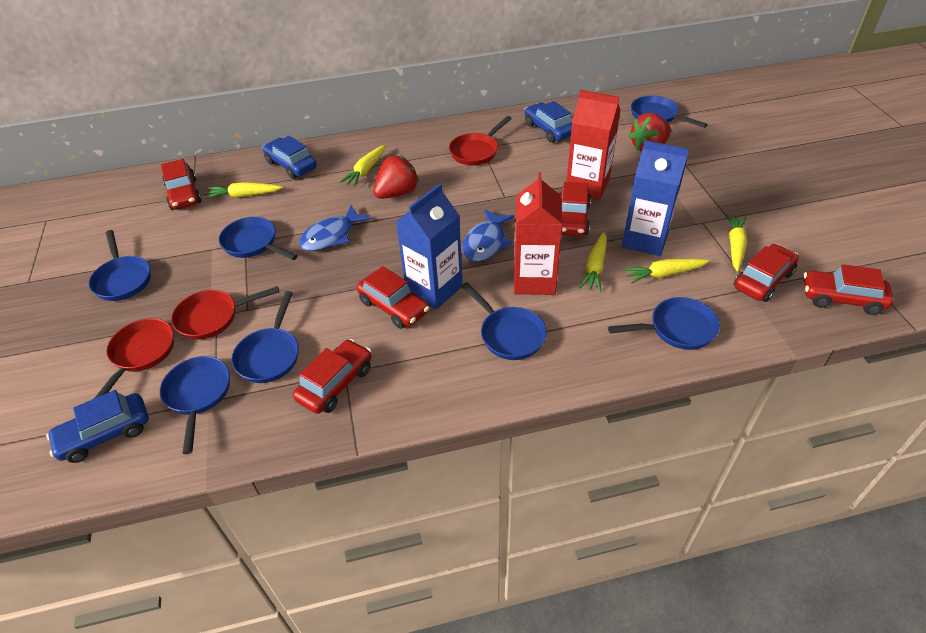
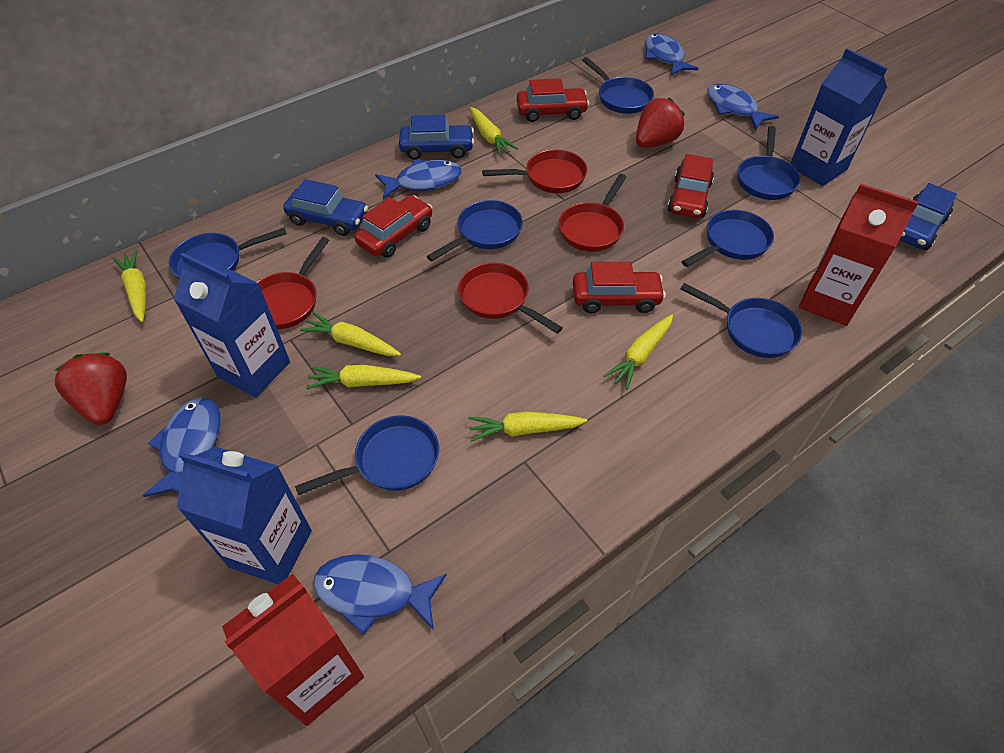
blue carton: 2 -> 3
blue fish: 2 -> 5
red car: 6 -> 4
red pan: 3 -> 4
yellow carrot: 5 -> 6

